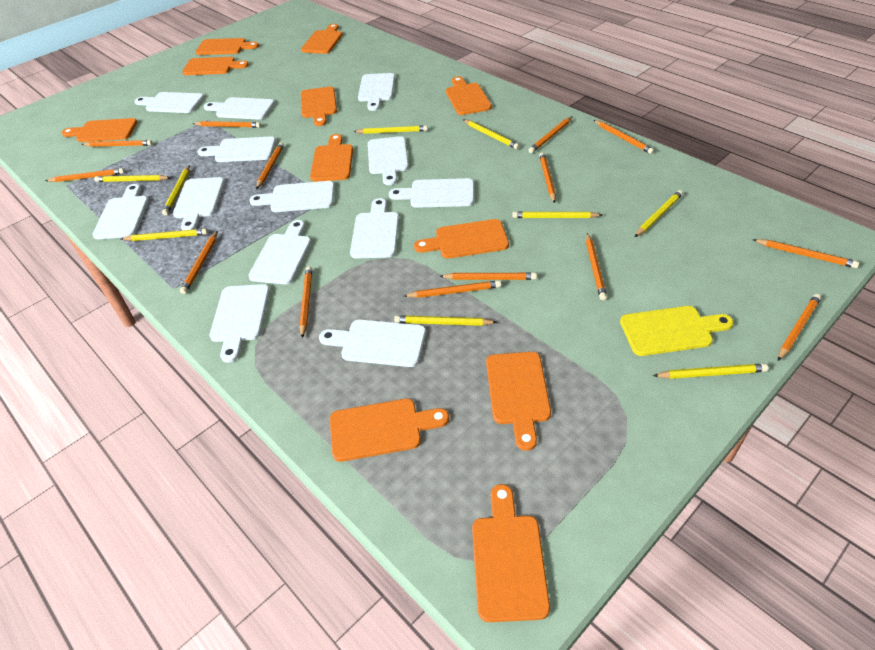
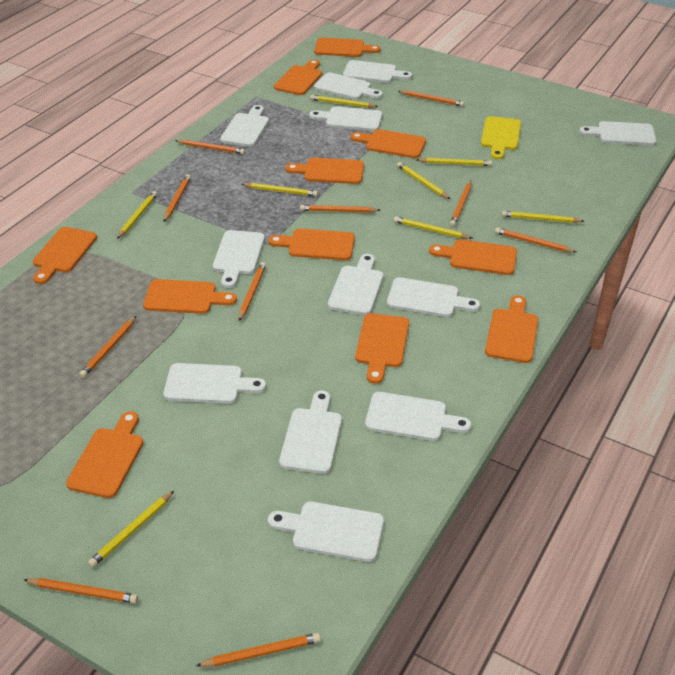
orange pencil: 14 -> 10
white cutting board: 13 -> 12
yellow pencil: 9 -> 8

